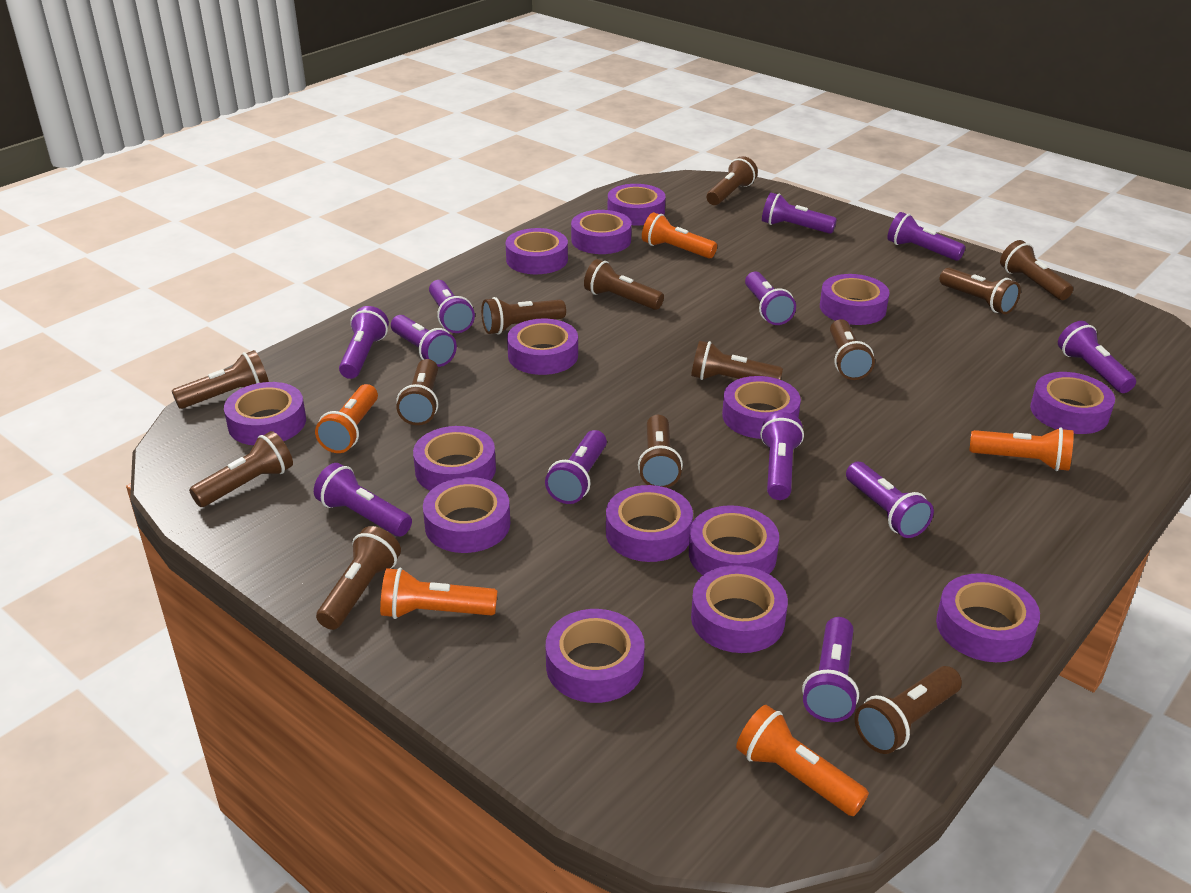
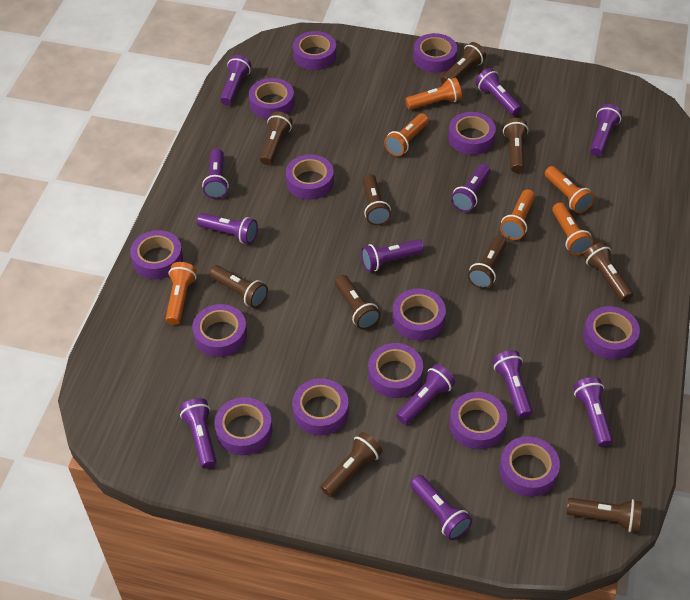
brown flashlight: 13 -> 10
orange flashlight: 5 -> 6
purple tape: 15 -> 14

